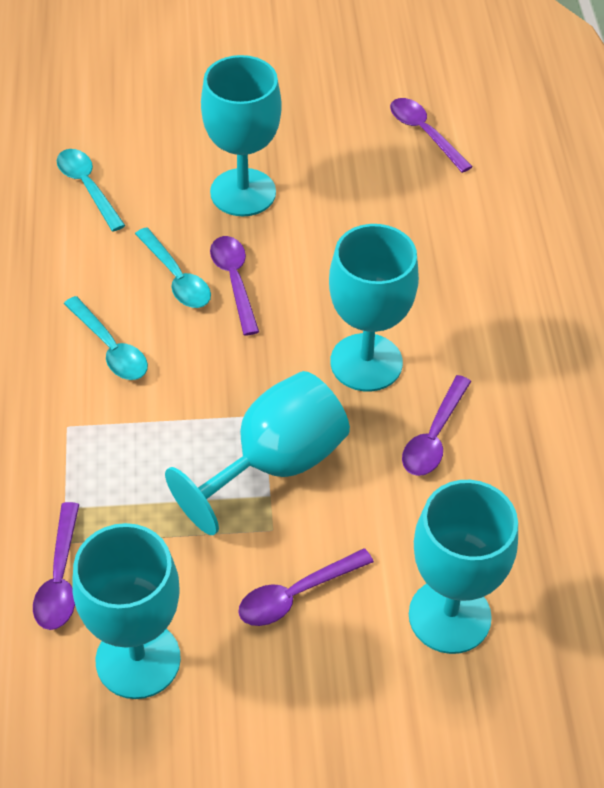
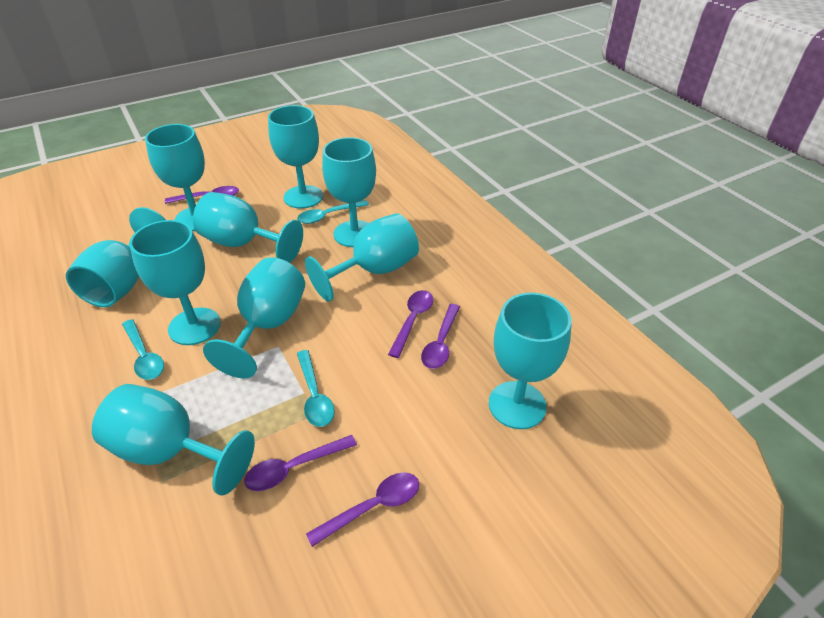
turquoise goblet: 5 -> 10

